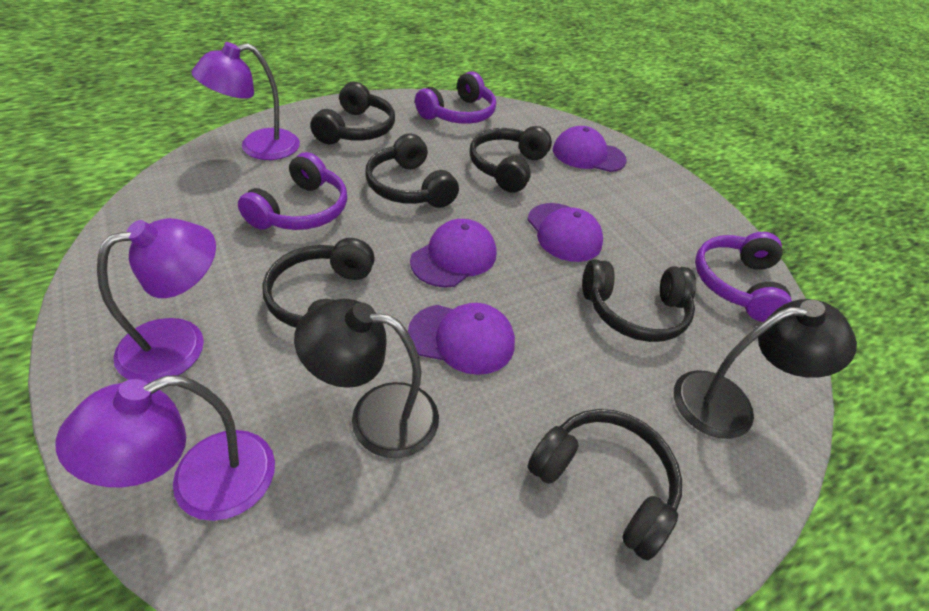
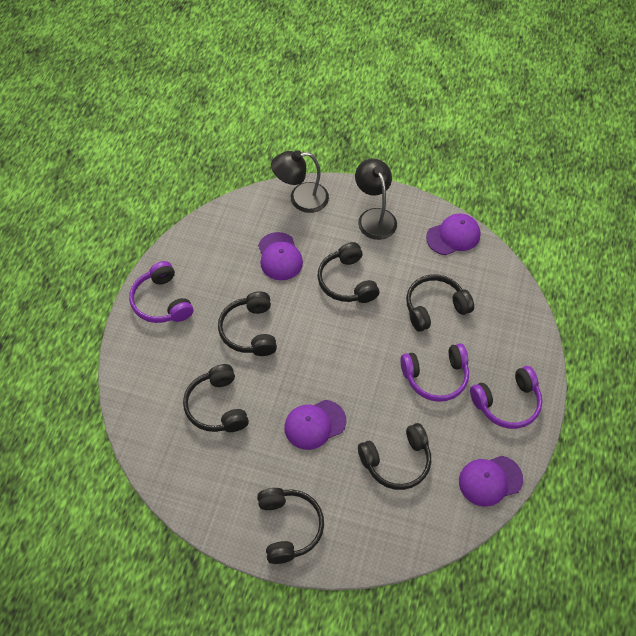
purple lamp: 3 -> 0

